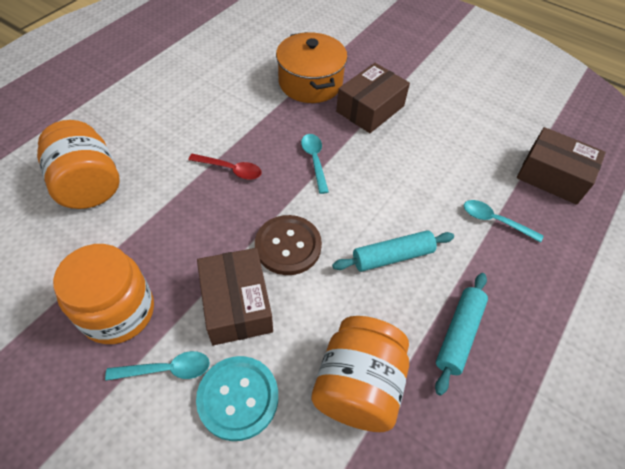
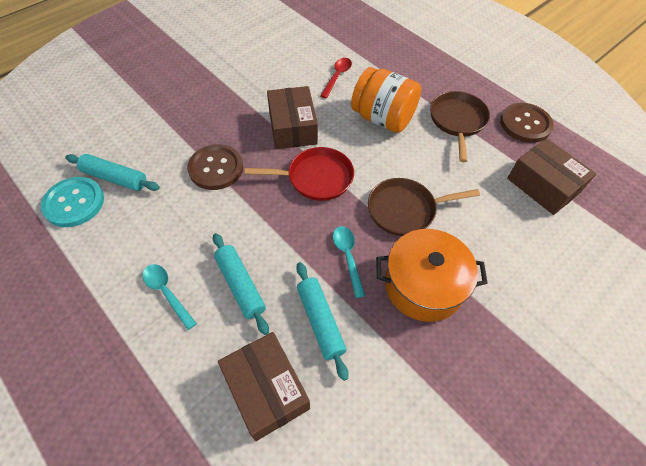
brown button: 1 -> 2
brown pan: 0 -> 2
orange jar: 3 -> 1
red pan: 0 -> 1
turquoise rolling pin: 2 -> 3
turquoise spoon: 3 -> 2

